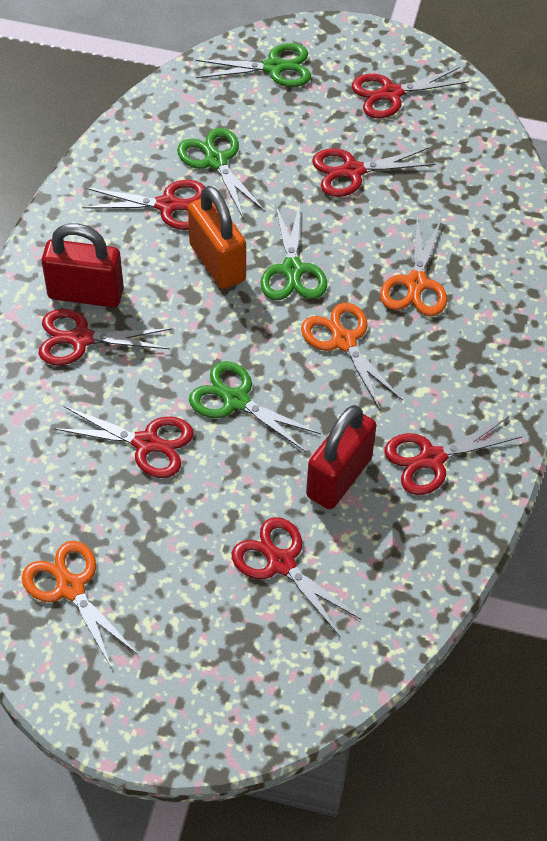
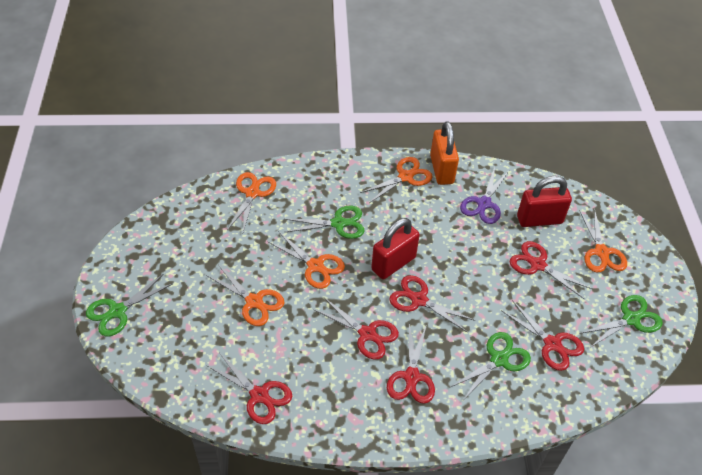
orange scissors: 3 -> 5
purple scissors: 0 -> 1
red scissors: 7 -> 6

